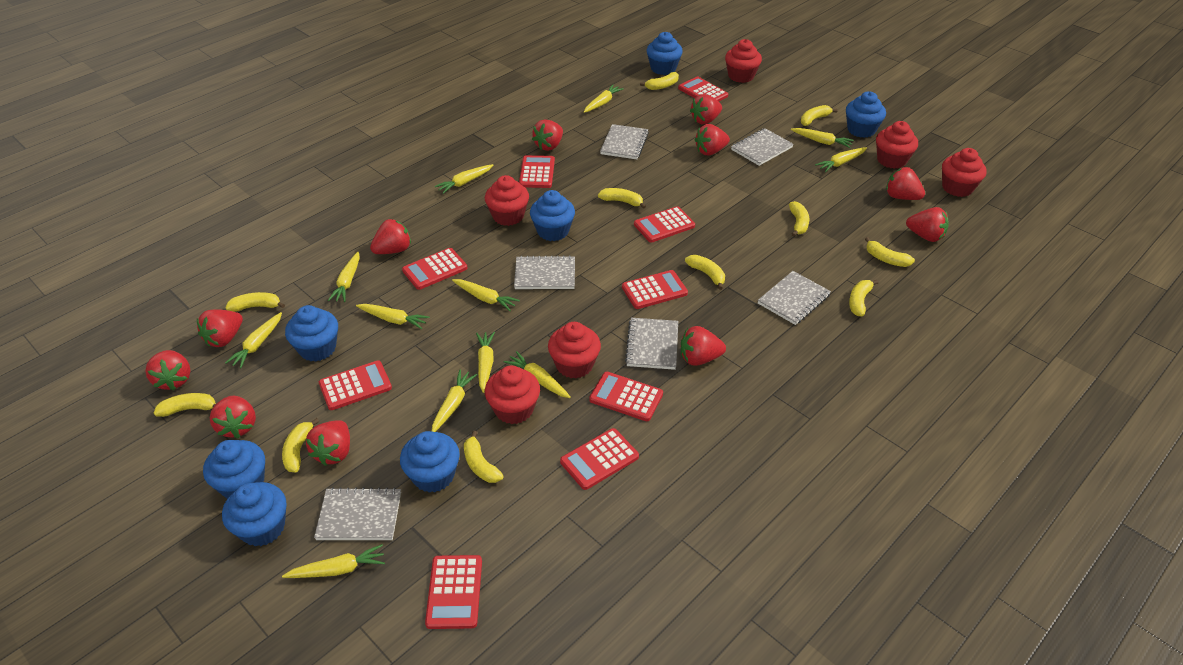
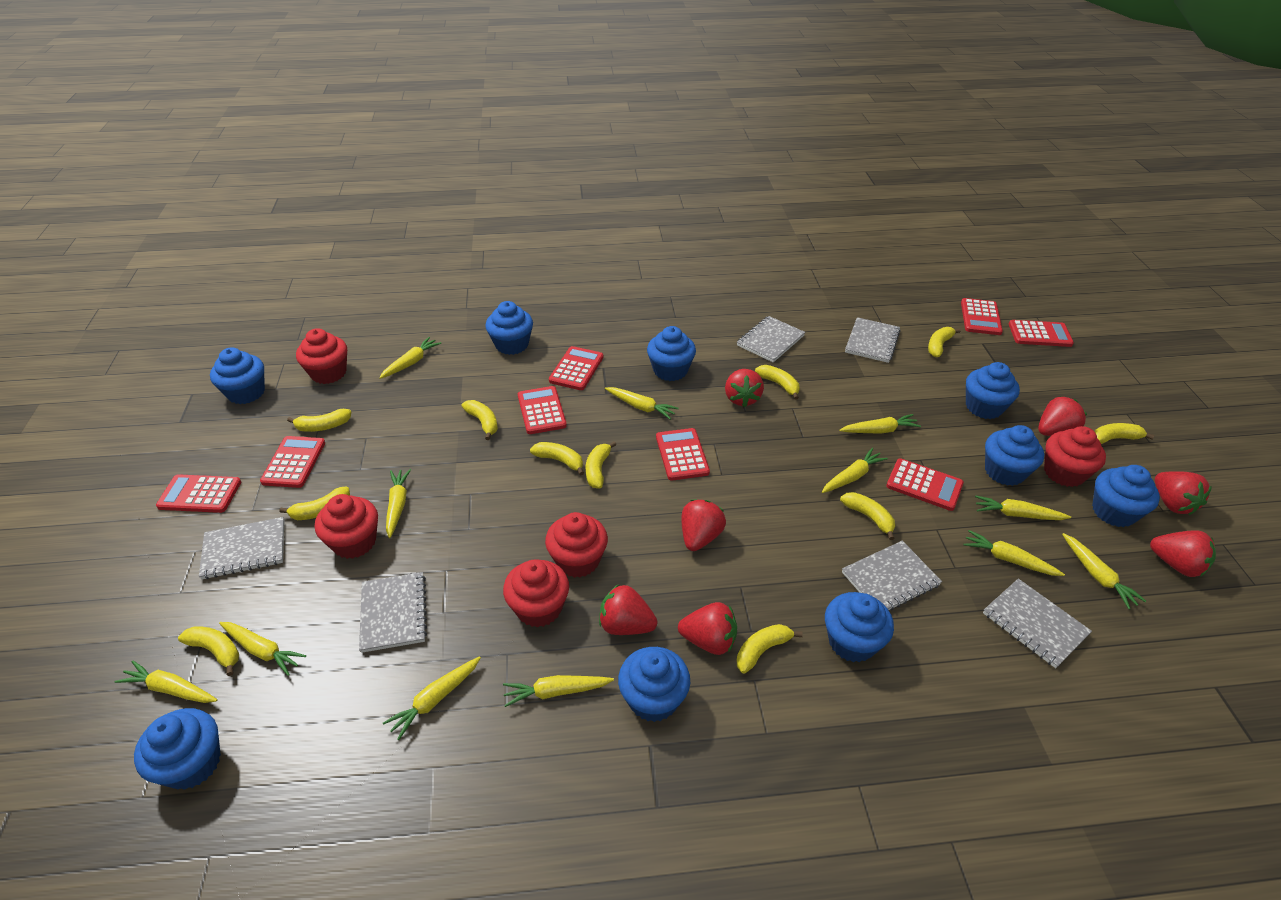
blue cupcake: 7 -> 9
red calculator: 9 -> 8
red cupcake: 6 -> 5
red strawberry: 11 -> 7

